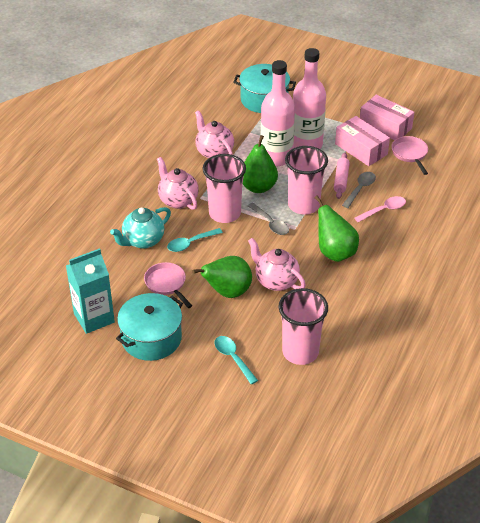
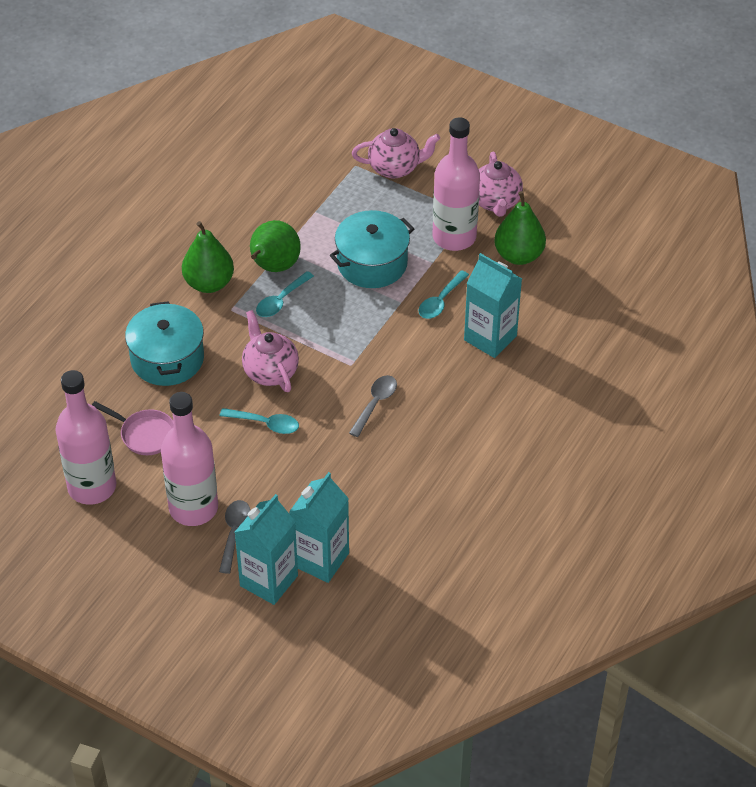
pink bottle: 2 -> 3
pink box: 2 -> 0
pink cup: 3 -> 0
pink pan: 2 -> 1
pink rolling pin: 1 -> 0
pink spoon: 1 -> 0
turquoise carton: 1 -> 3
turquoise spoon: 2 -> 3
turquoise teapot: 1 -> 0

